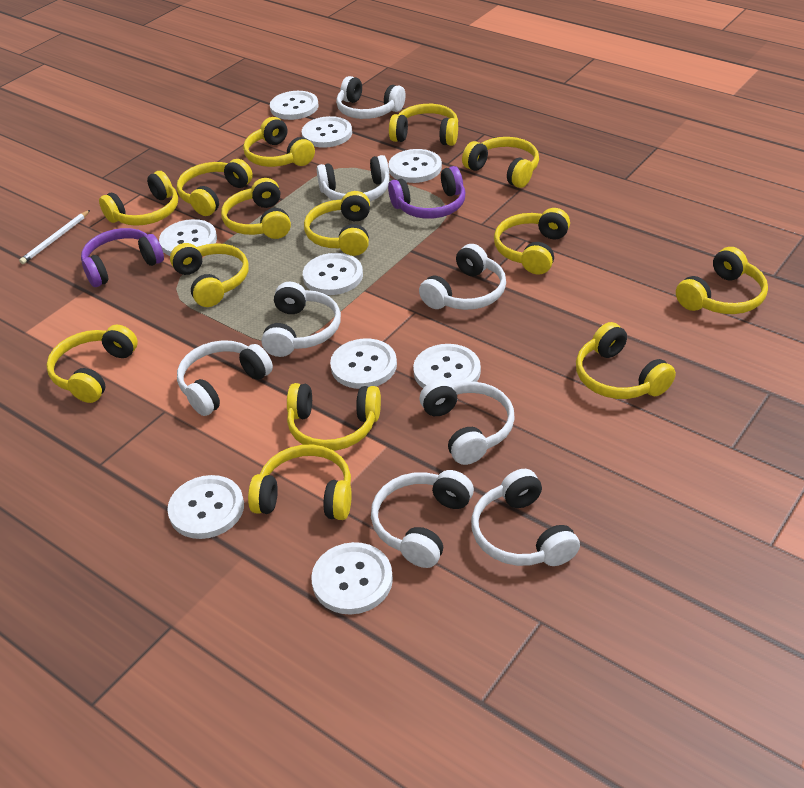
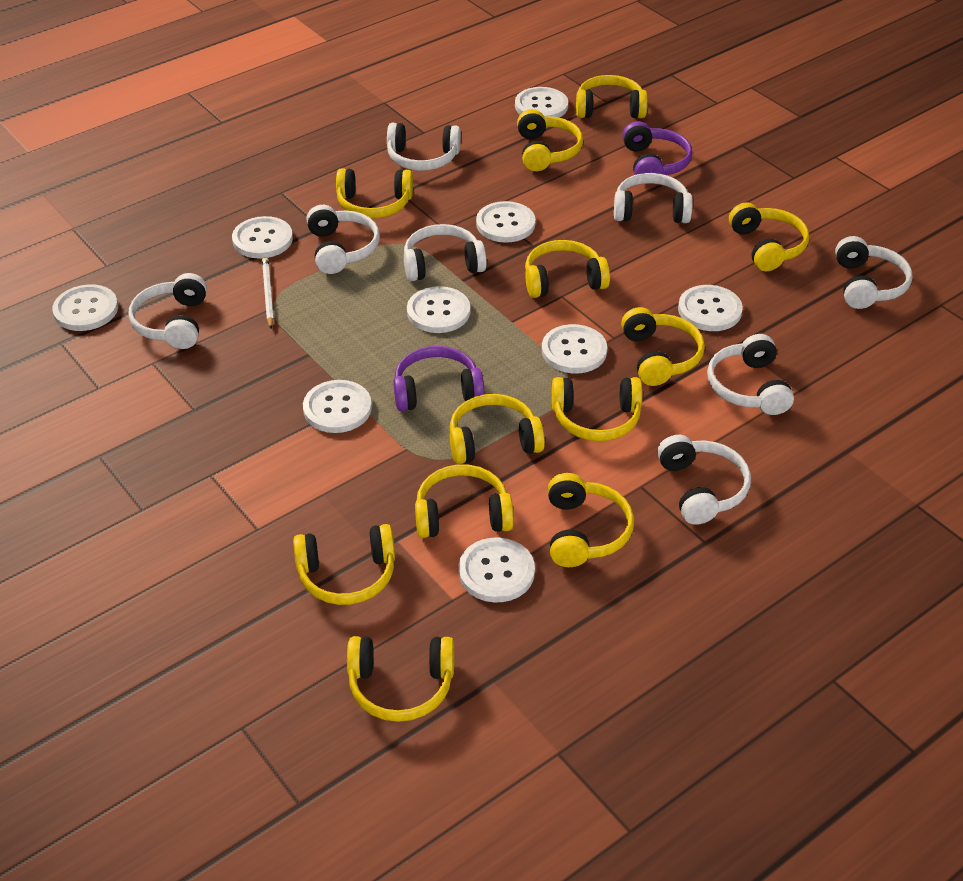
yellow headphones: 14 -> 12

